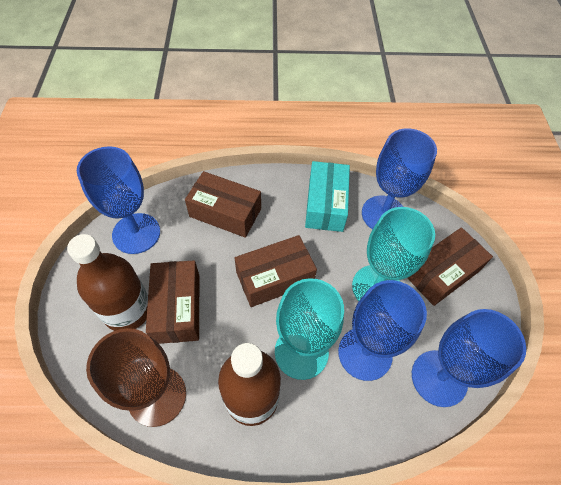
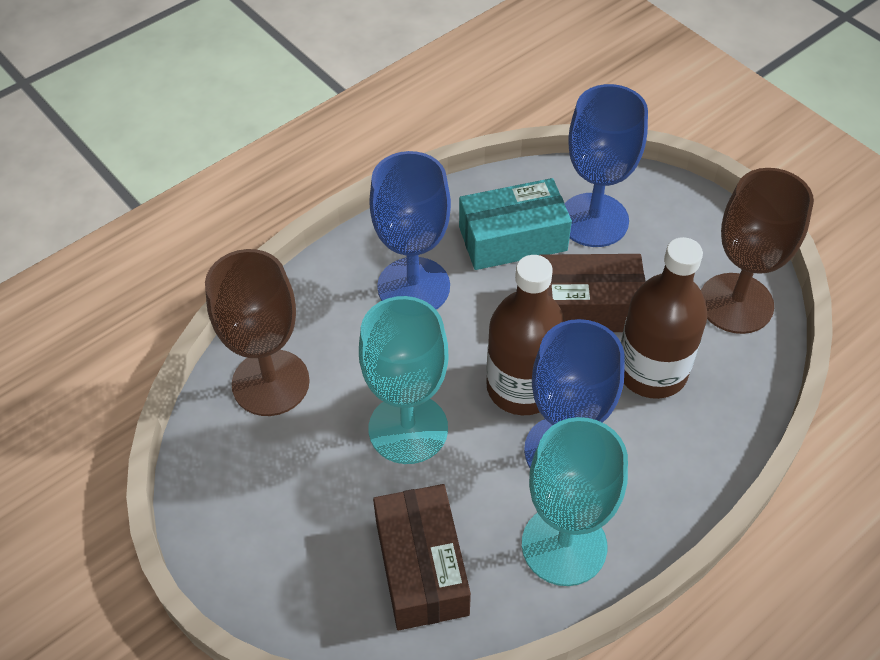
blue goblet: 4 -> 3
brown box: 4 -> 2
brown goblet: 1 -> 2

